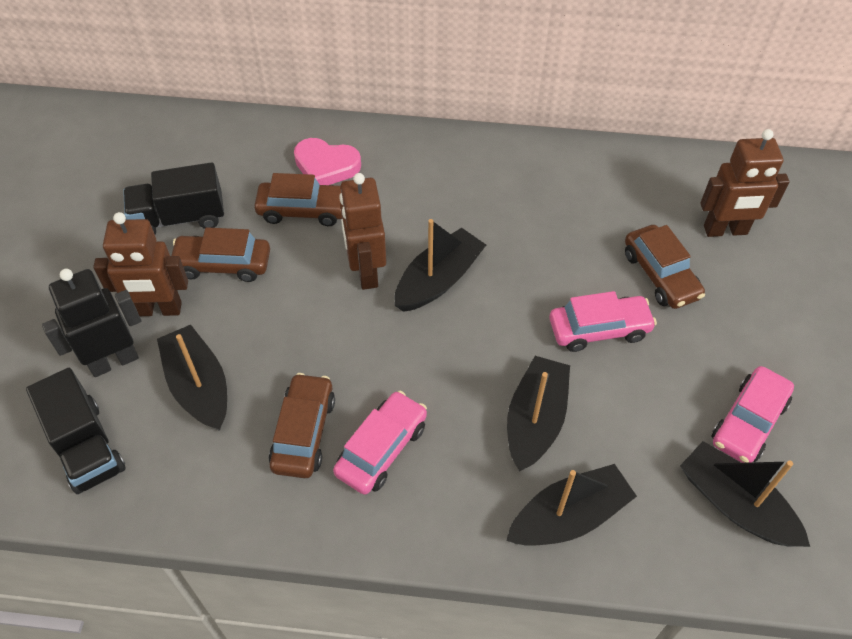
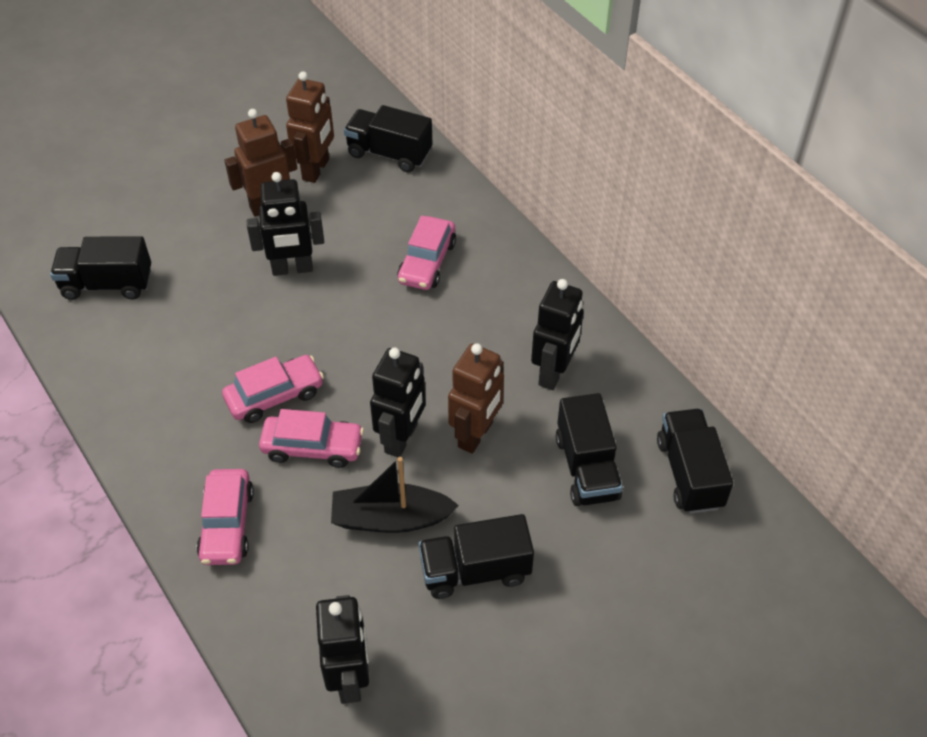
black boat: 5 -> 1
black robot: 1 -> 4
black truck: 2 -> 5
brown car: 4 -> 0
pink car: 3 -> 4
pink heart: 1 -> 0

